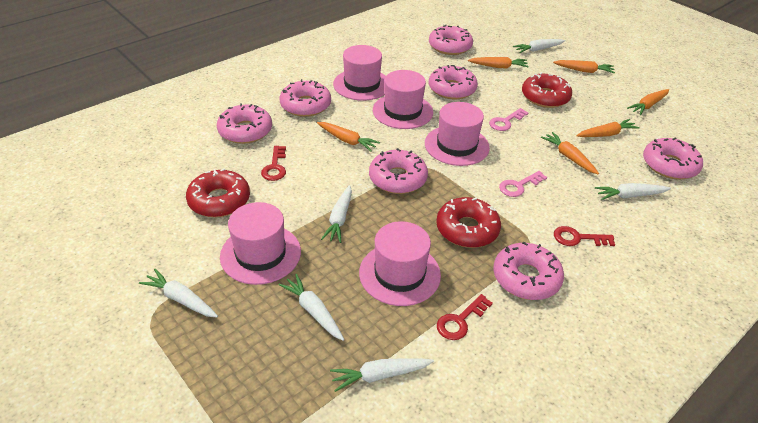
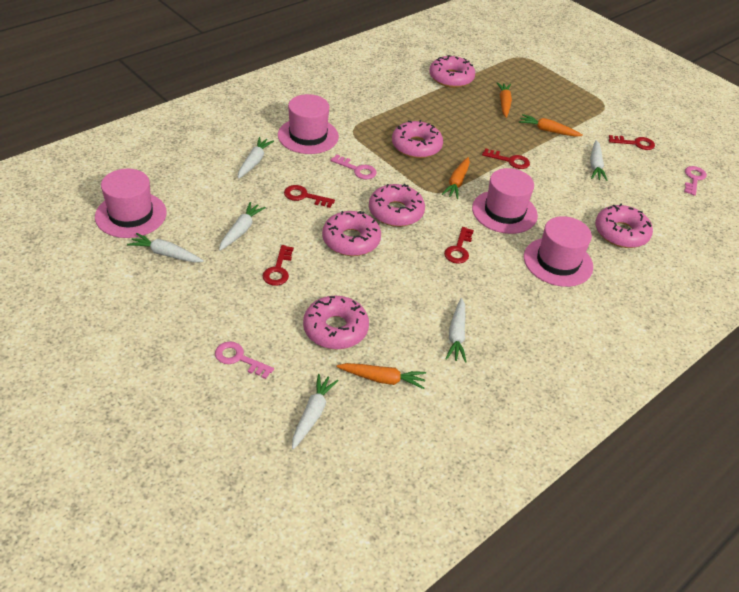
orange carrot: 6 -> 4
pink donut: 7 -> 6
pink hat: 5 -> 4
pink key: 2 -> 3
red donut: 3 -> 0
red key: 3 -> 5

